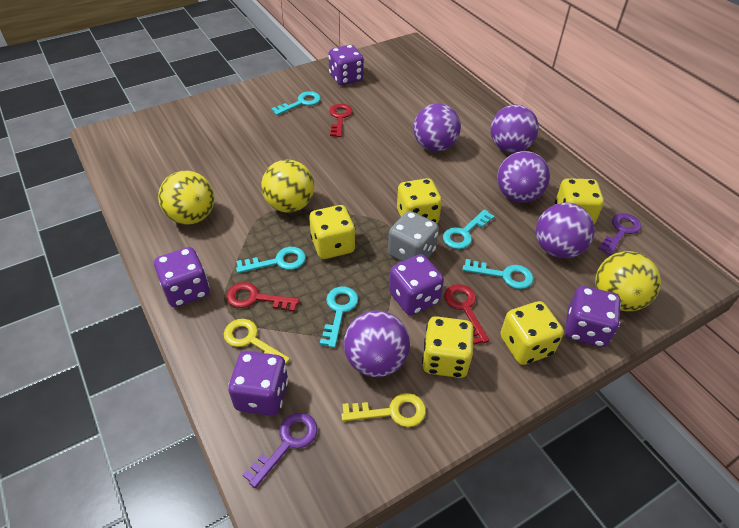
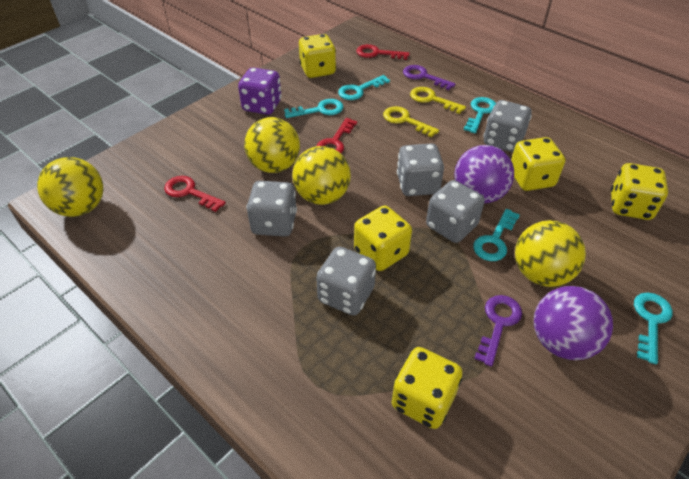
grey dice: 1 -> 5
purple ball: 5 -> 2
purple dice: 5 -> 1
yellow ball: 3 -> 4

